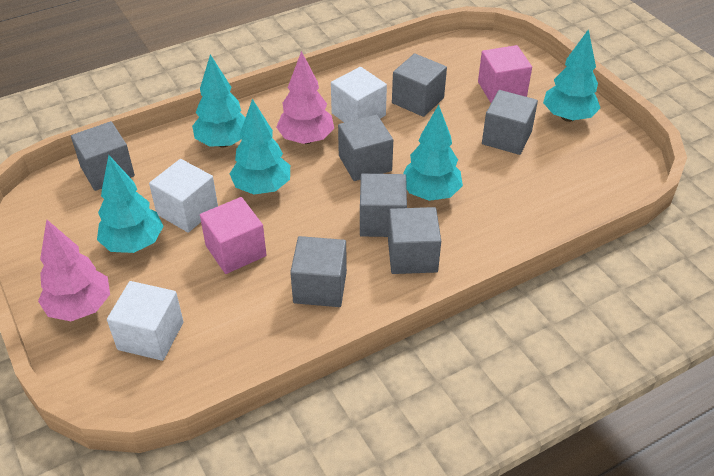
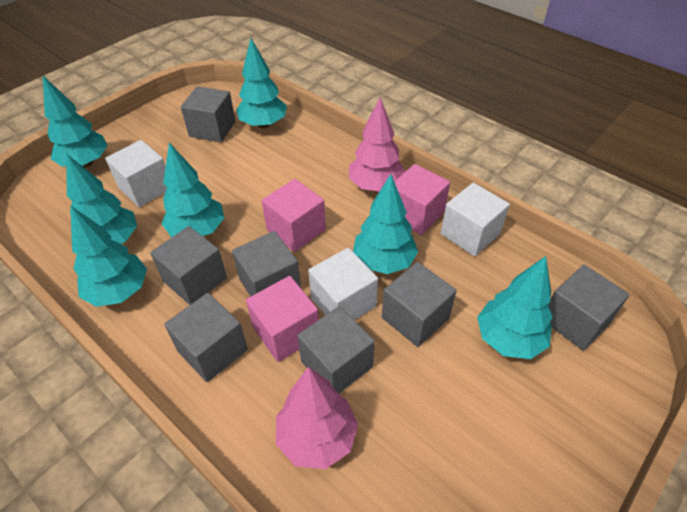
pink cube: 2 -> 3
turquoise tree: 5 -> 7

